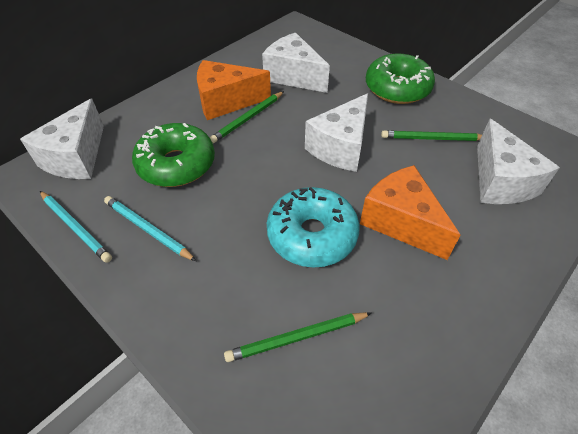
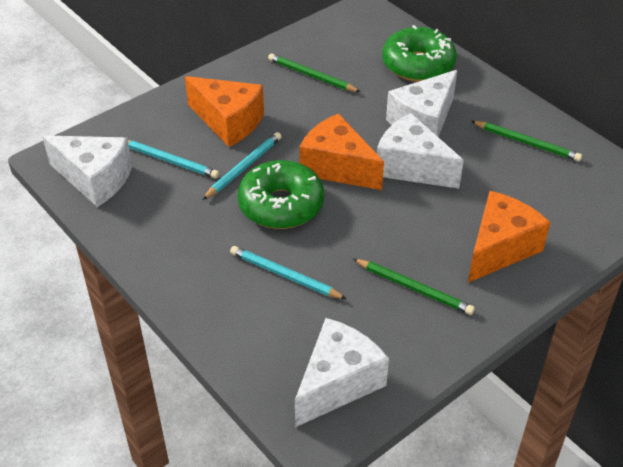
orange cheese: 2 -> 3
turquoise donut: 1 -> 0
turquoise pencil: 2 -> 3

